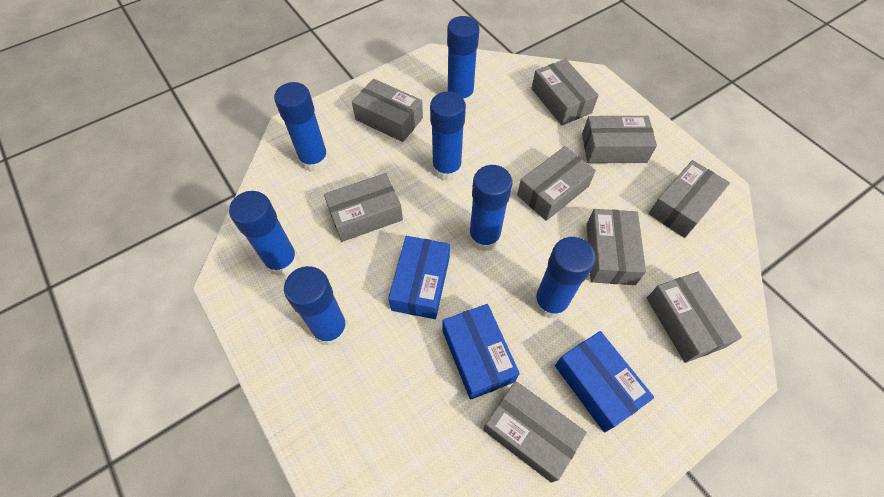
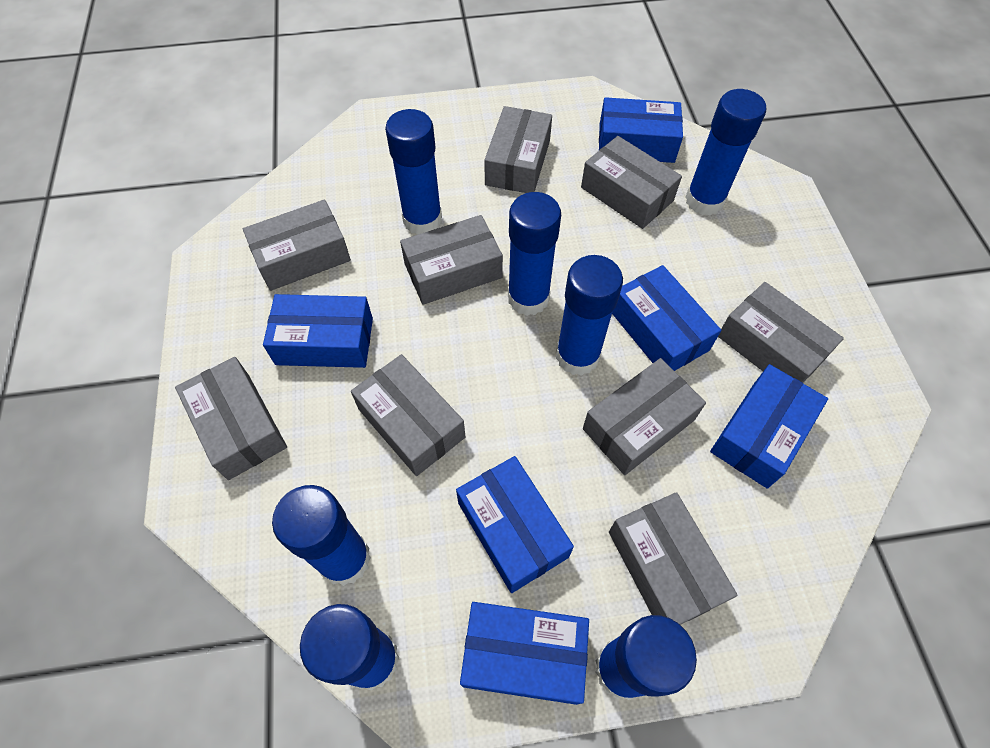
blue box: 3 -> 6

